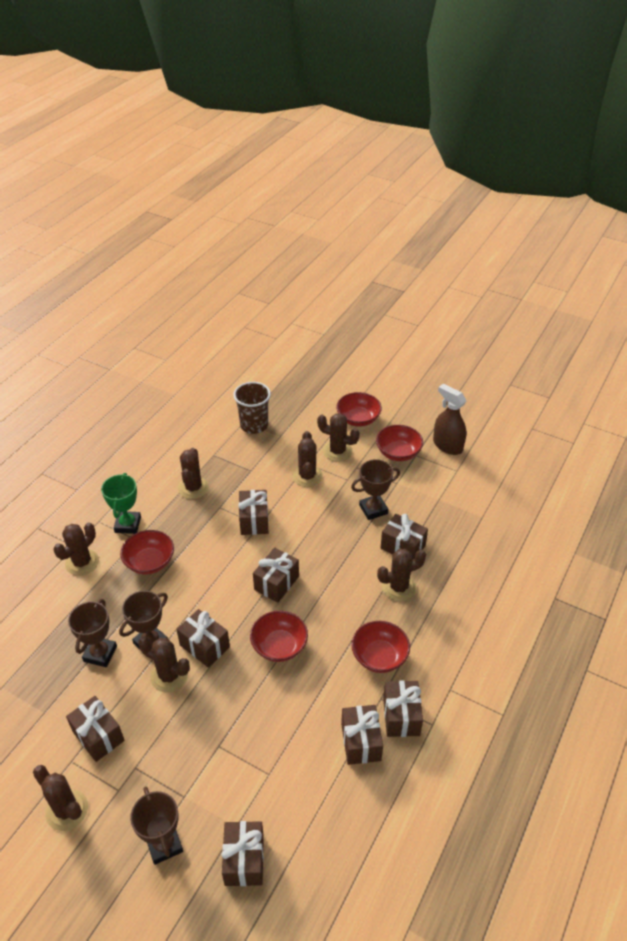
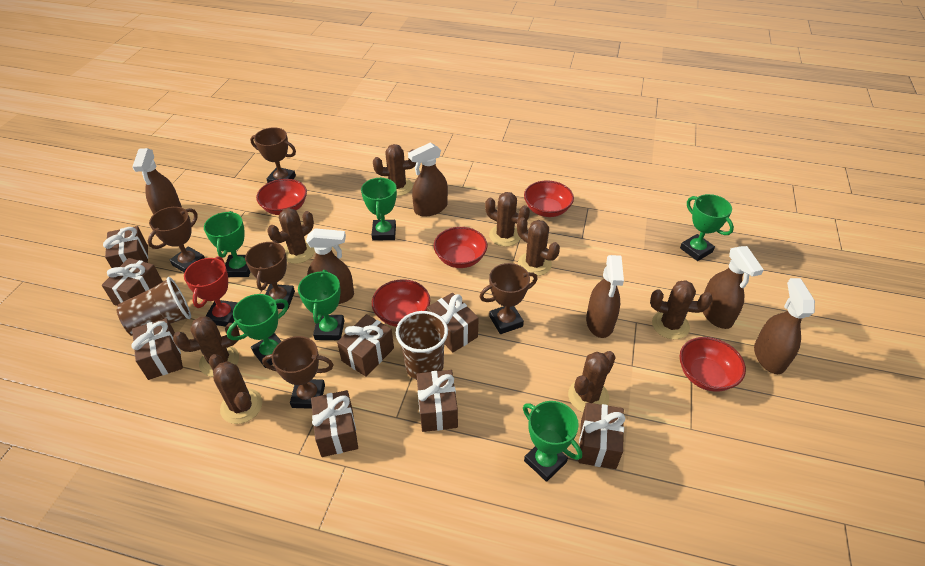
brown cactus: 7 -> 8
brown cup: 1 -> 2
brown spray bottle: 1 -> 6
brown trophy: 4 -> 5
green trophy: 1 -> 6
red trophy: 0 -> 1

